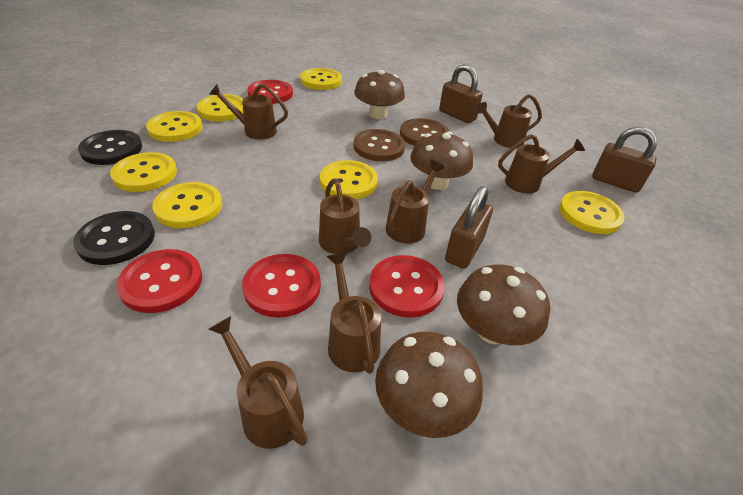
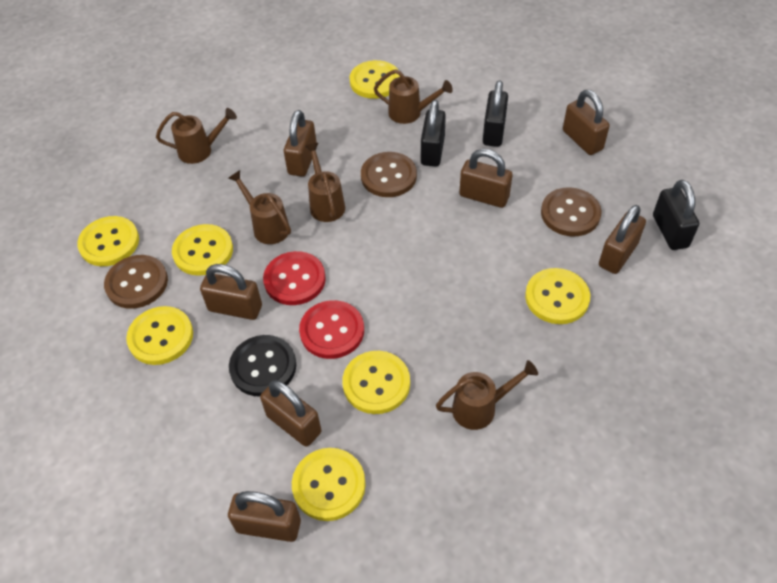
black button: 2 -> 1
black padlock: 0 -> 3
brown button: 2 -> 3
brown mushroom: 4 -> 0
brown padlock: 3 -> 7
brown watering can: 7 -> 5
red button: 4 -> 2

